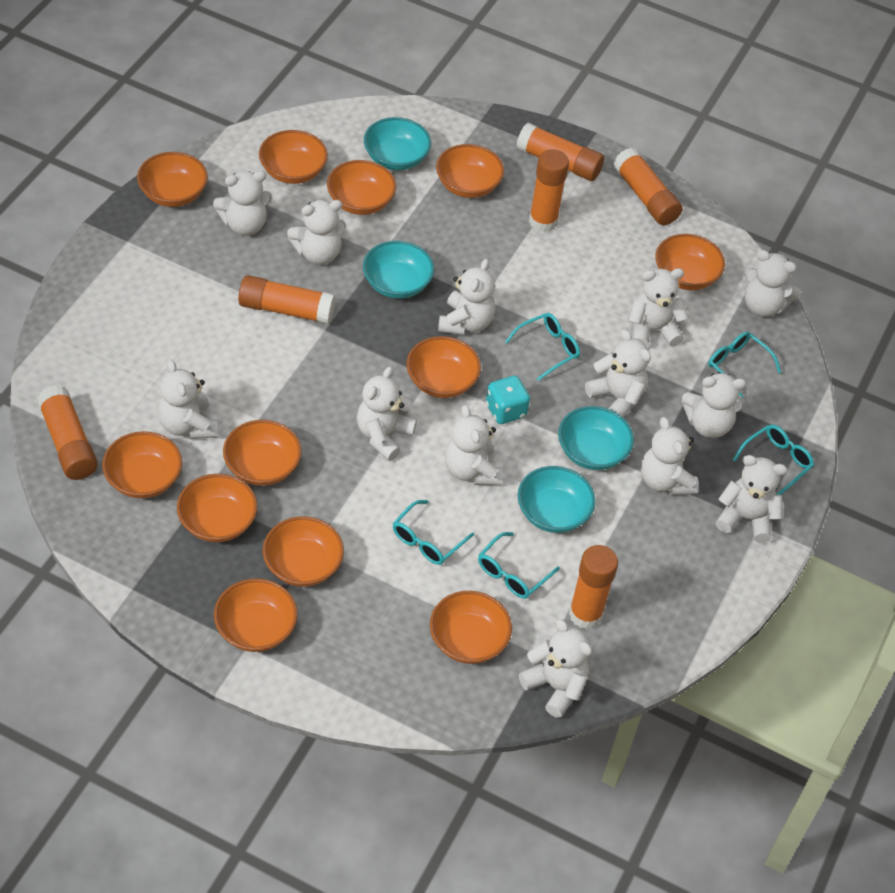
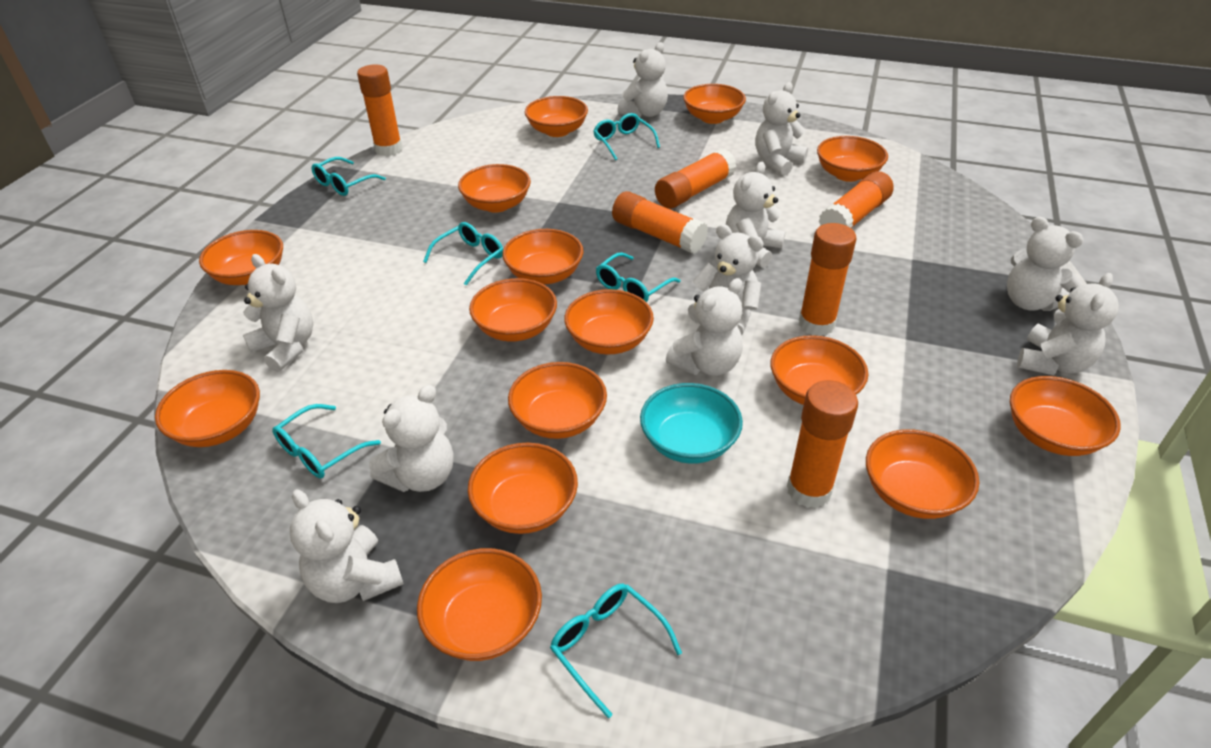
orange bowl: 12 -> 15
turquoise bowl: 4 -> 1
turquoise dice: 1 -> 0
turquoise glasses: 5 -> 6
white teddy bear: 13 -> 10

